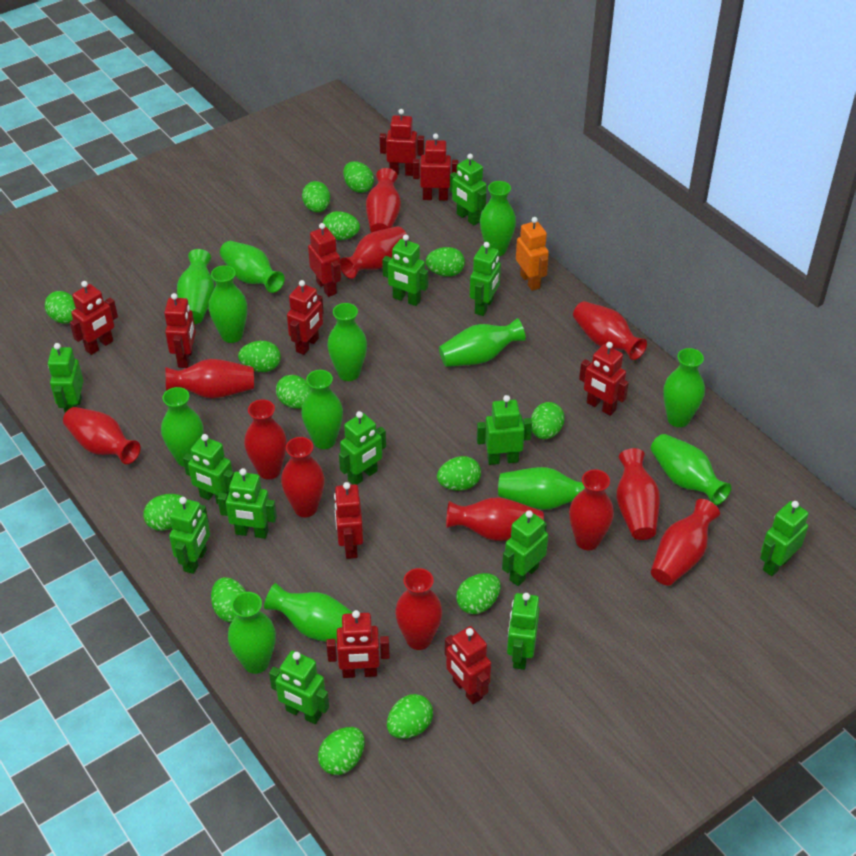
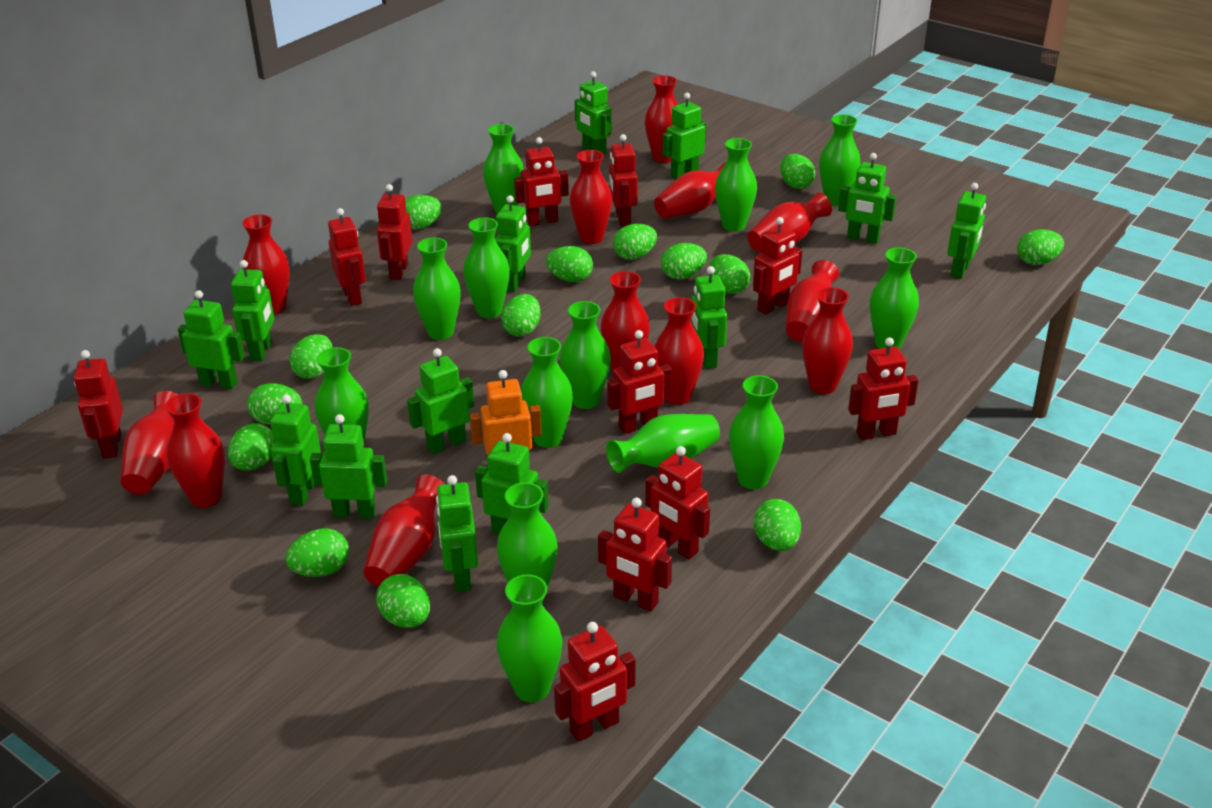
red robot: 10 -> 11

